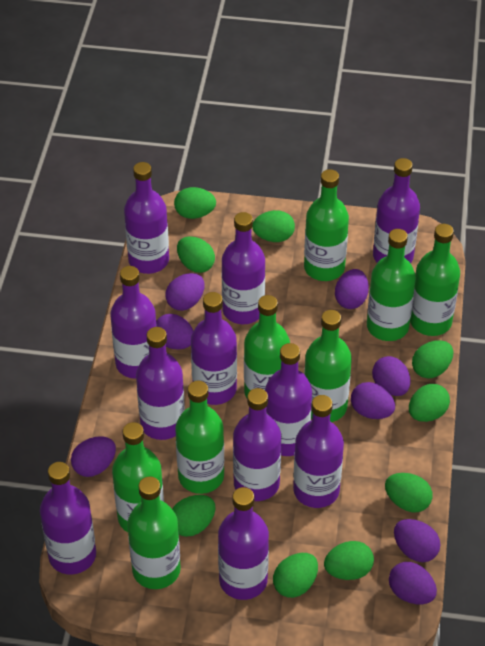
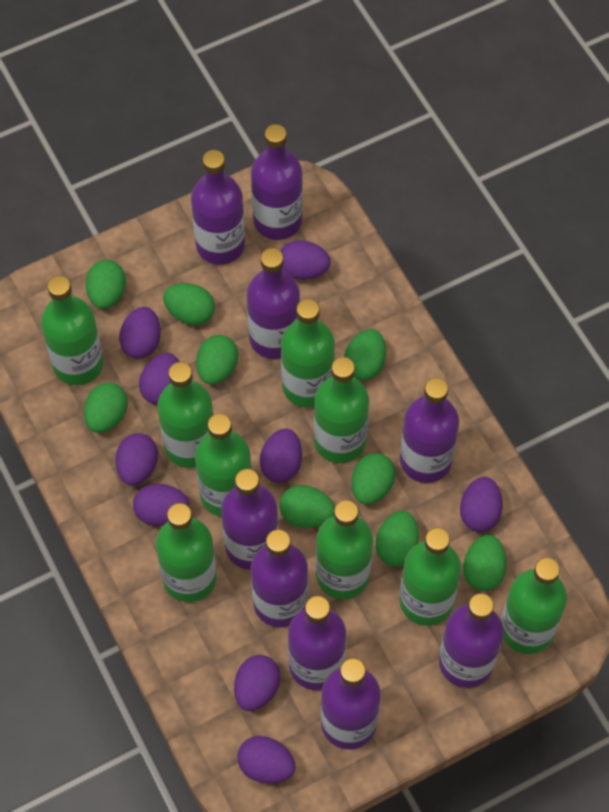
green bottle: 8 -> 9
purple bottle: 11 -> 9
purple egg: 8 -> 9

